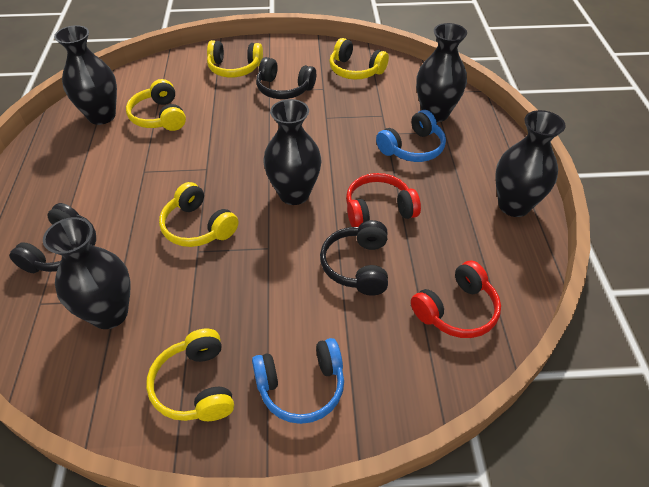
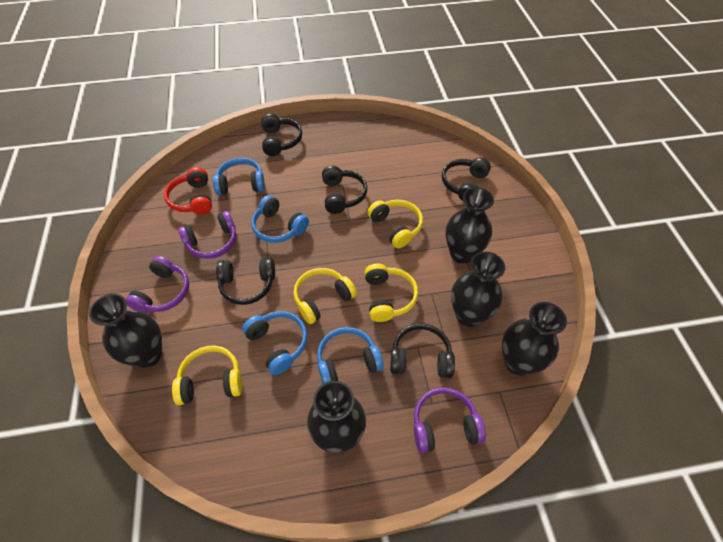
black headphones: 3 -> 5
blue headphones: 2 -> 4
purple headphones: 0 -> 3
red headphones: 2 -> 1
yellow headphones: 5 -> 4

